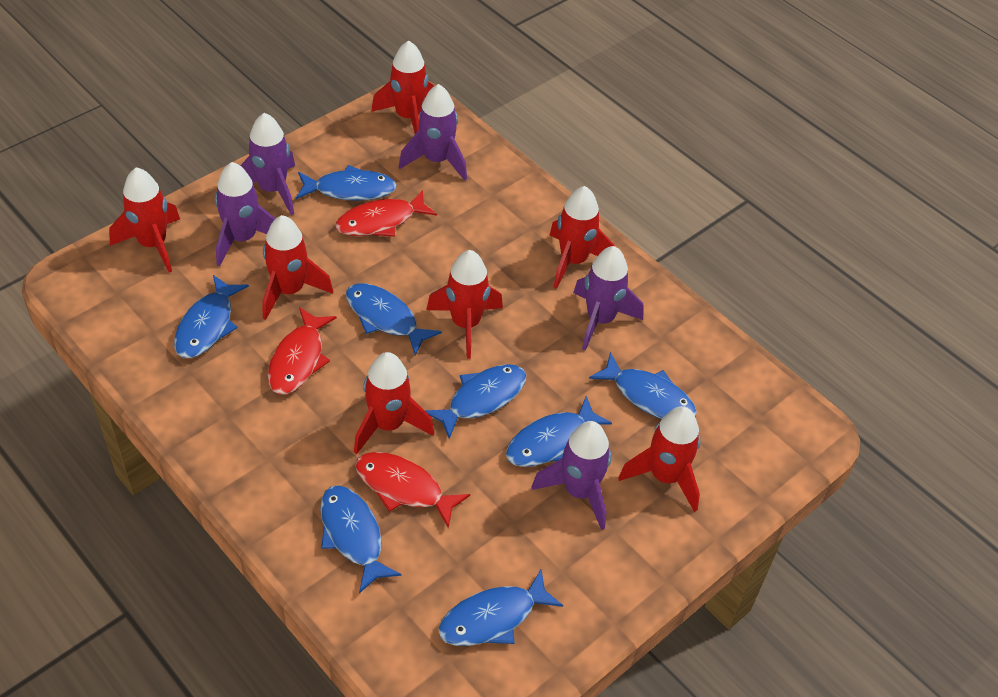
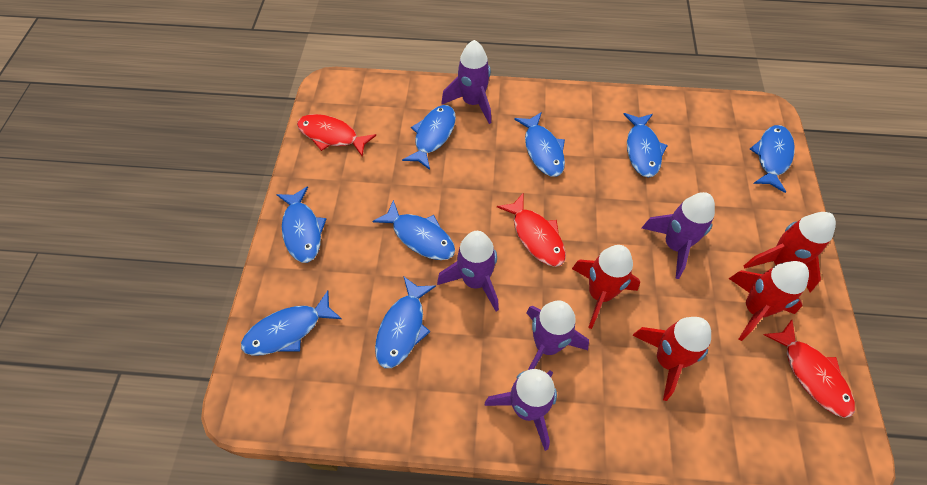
red rocket: 7 -> 4

